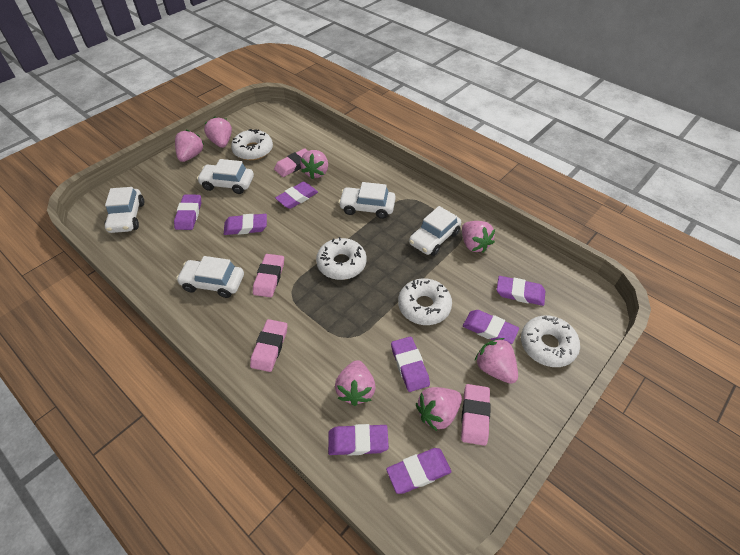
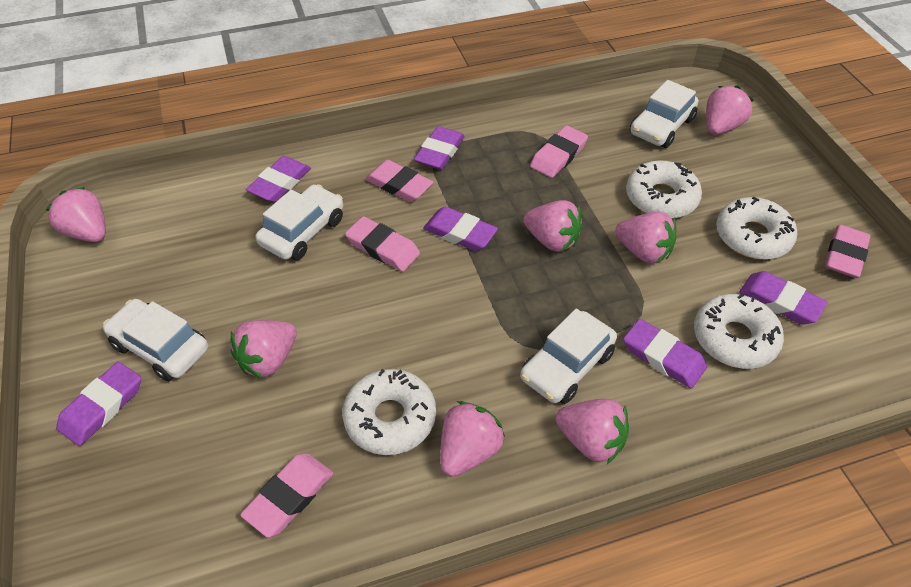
pink eraser: 4 -> 5
purple eraser: 8 -> 6
white car: 5 -> 4

